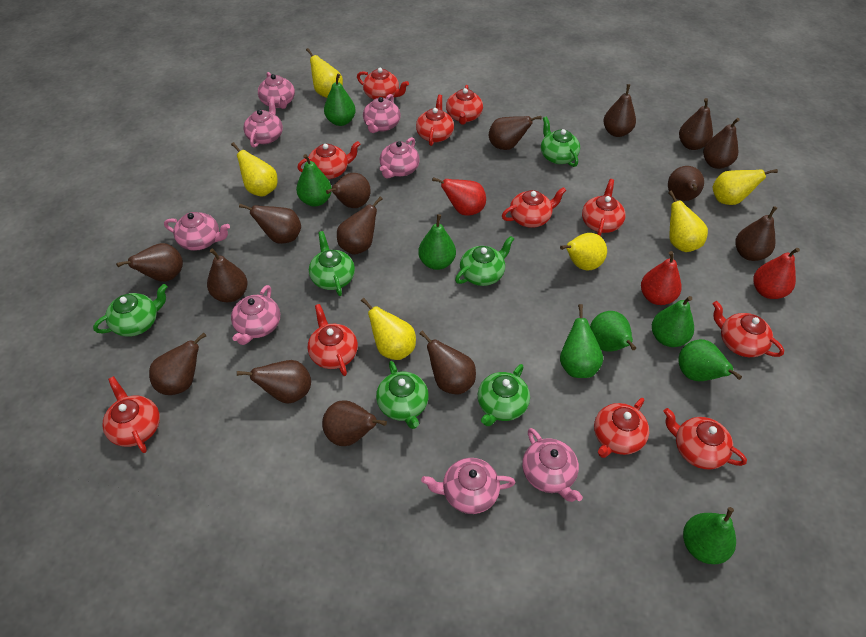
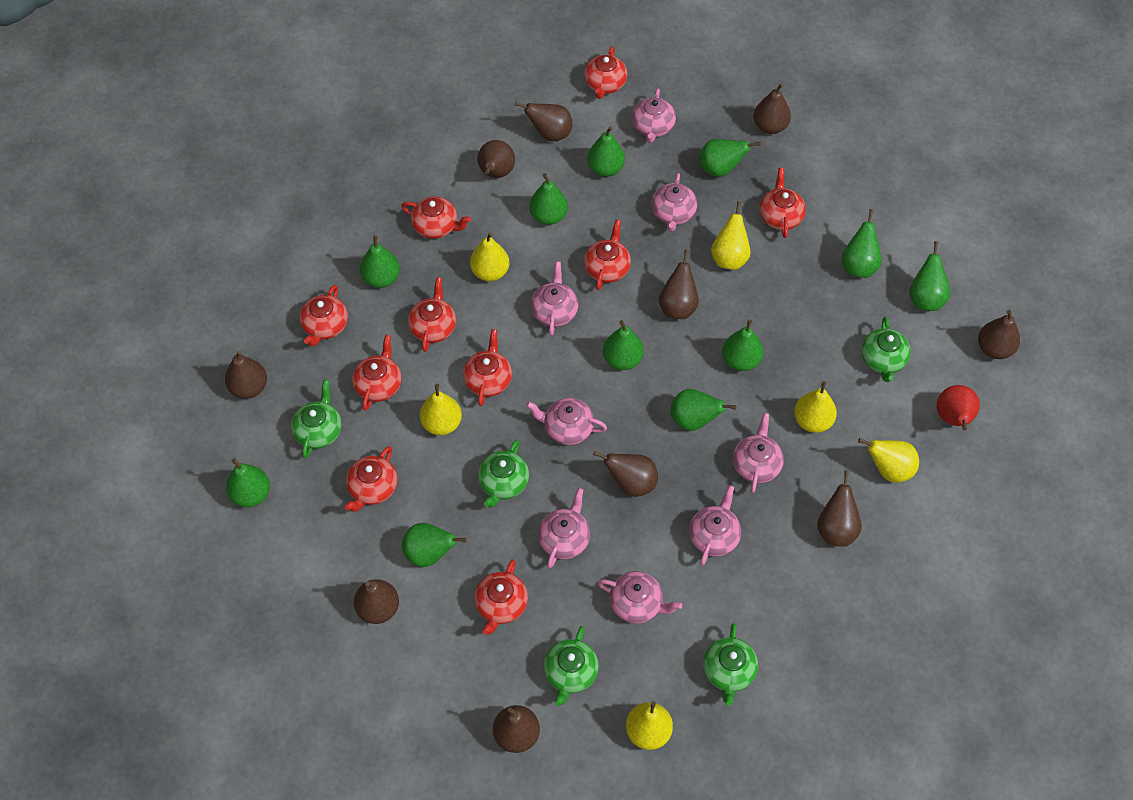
brown pear: 15 -> 10
green pear: 8 -> 11
green teapot: 6 -> 5
red pear: 3 -> 1
red teapot: 11 -> 10

